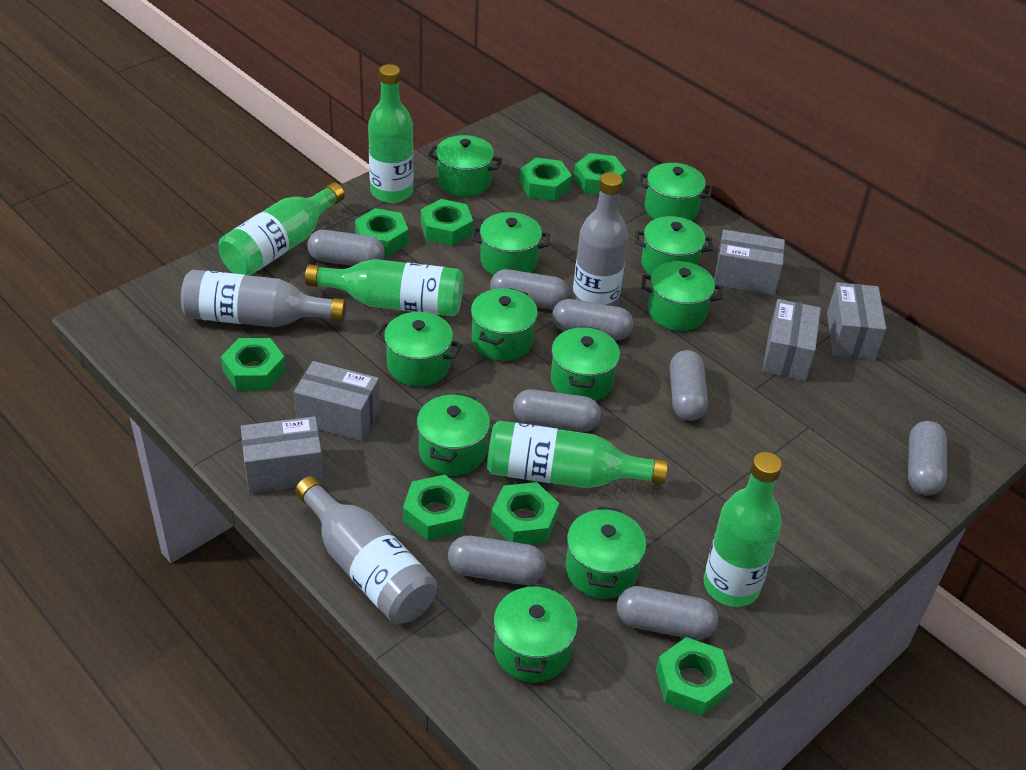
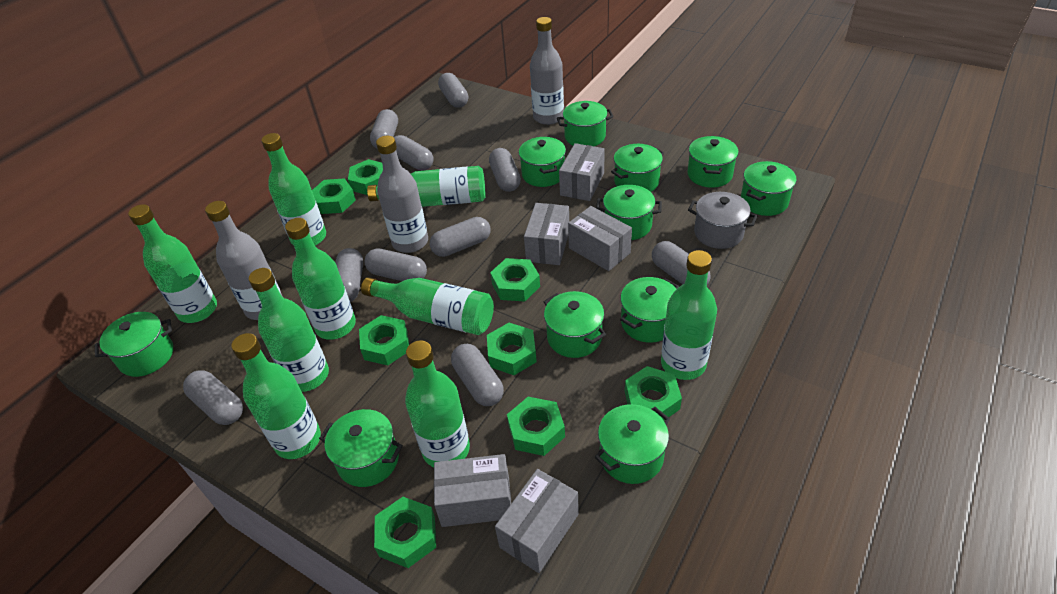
green bottle: 5 -> 9
grey capsule: 8 -> 10
grey pot: 0 -> 1

